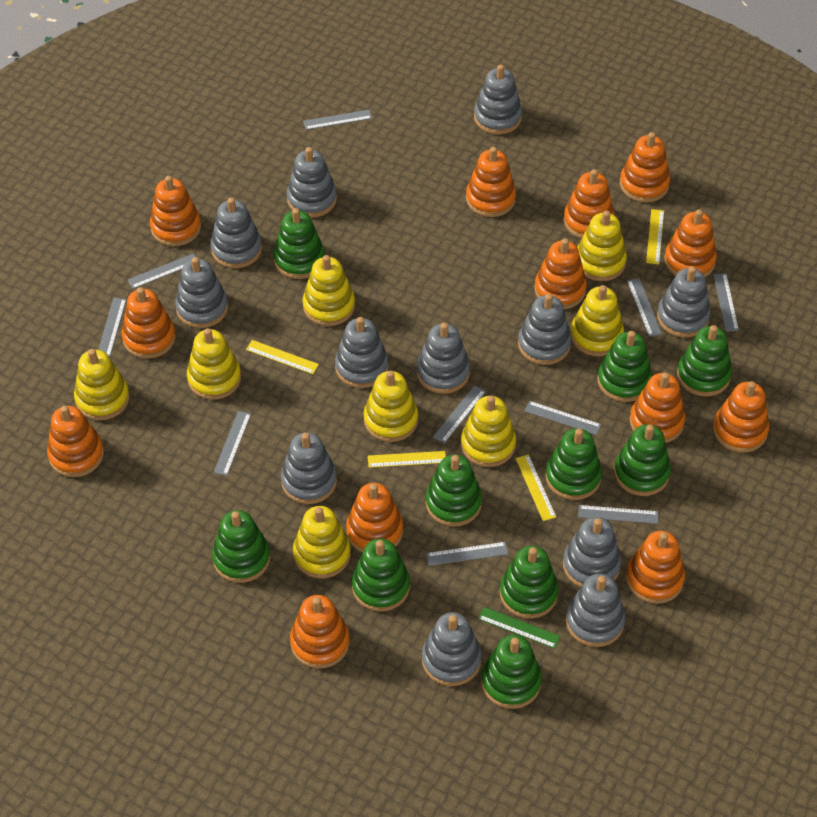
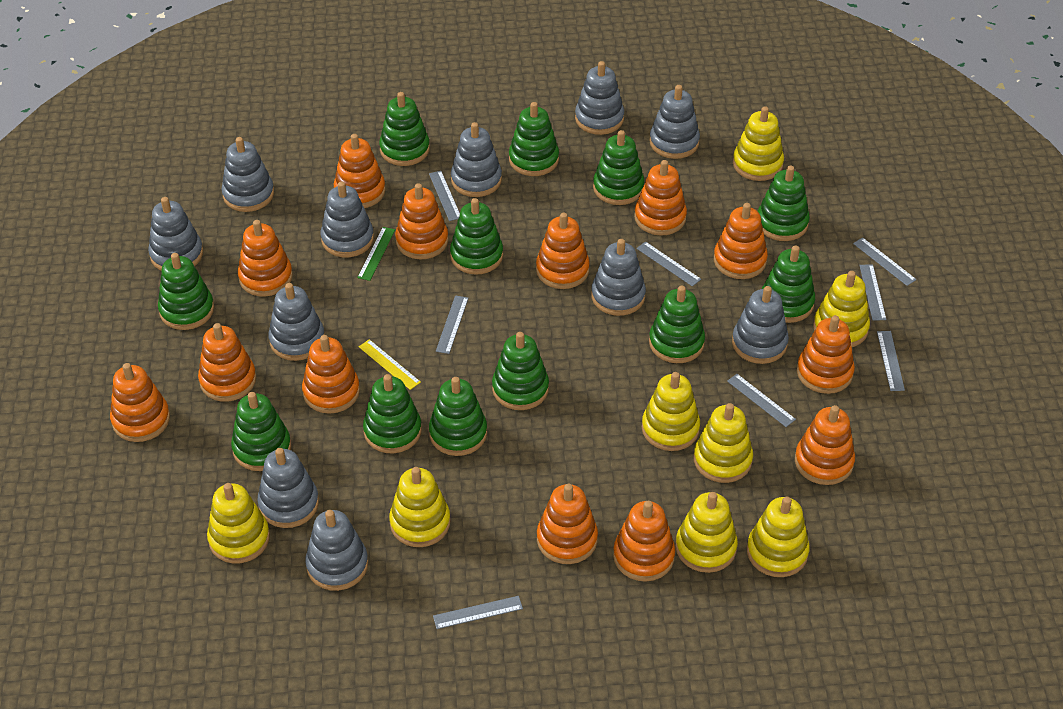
green stacking toy: 10 -> 12
grey ruler: 10 -> 8
grey stacking toy: 12 -> 11
yellow ruler: 4 -> 1

